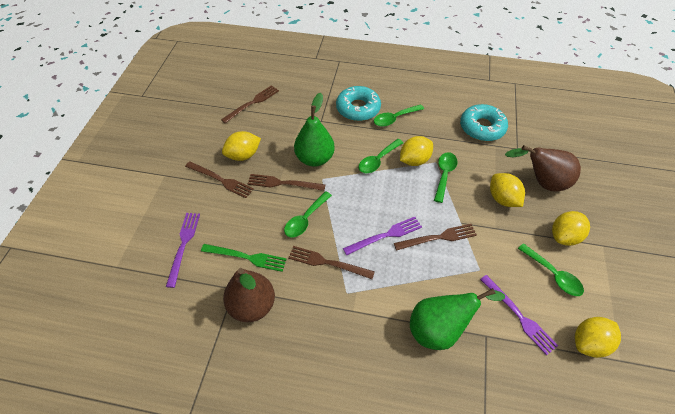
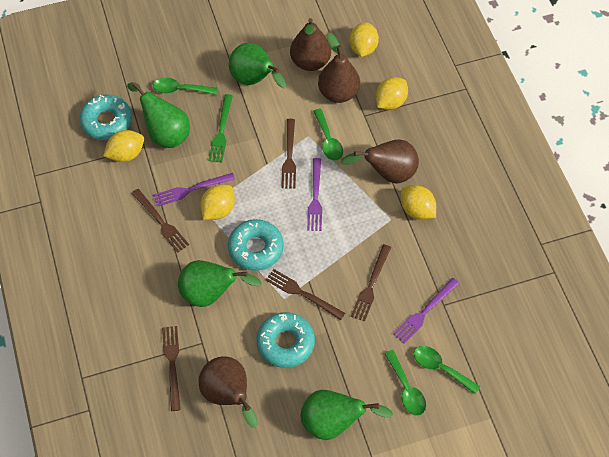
brown pear: 2 -> 4
green pear: 2 -> 4
green spoon: 5 -> 4
turquoise donut: 2 -> 3

